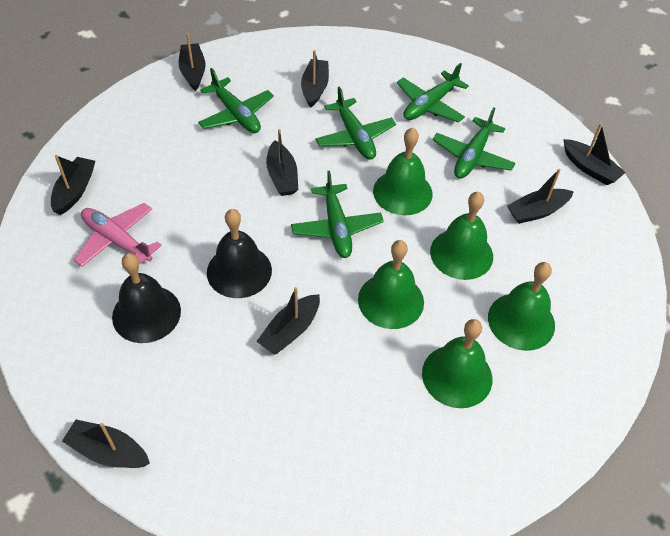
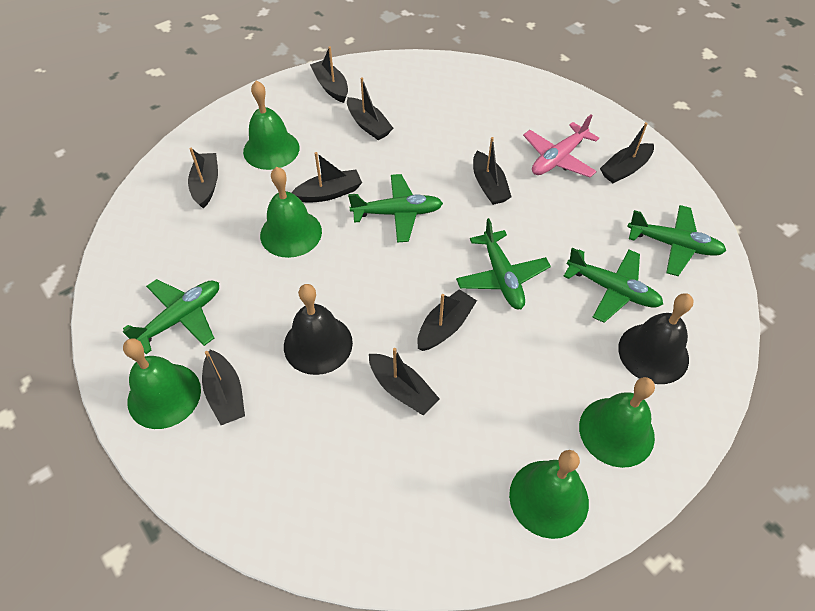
black boat: 8 -> 9

